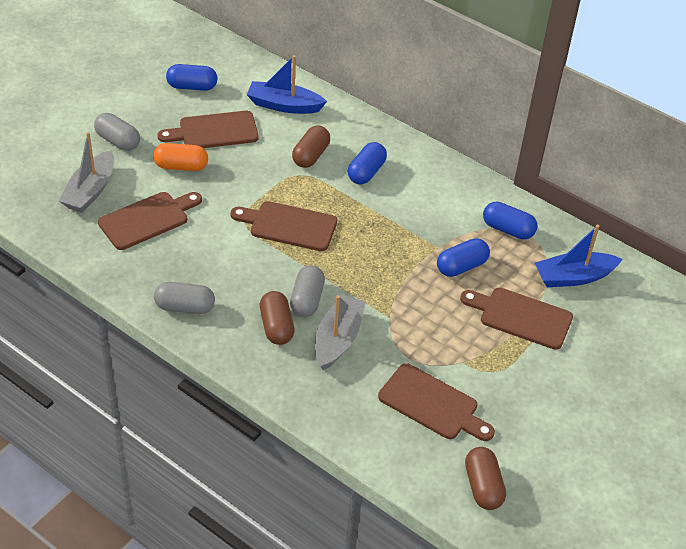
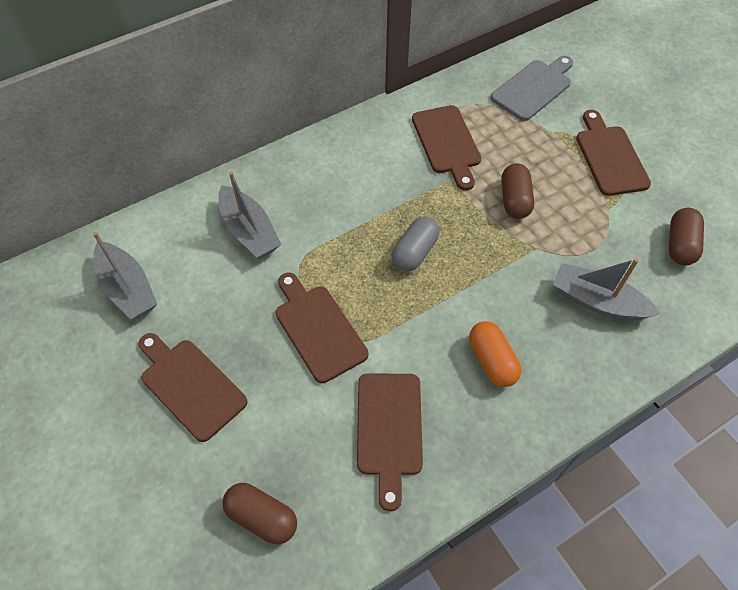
blue boat: 2 -> 0
blue capsule: 4 -> 0
grey boat: 2 -> 3
grey capsule: 3 -> 1
grey cutting board: 0 -> 1

